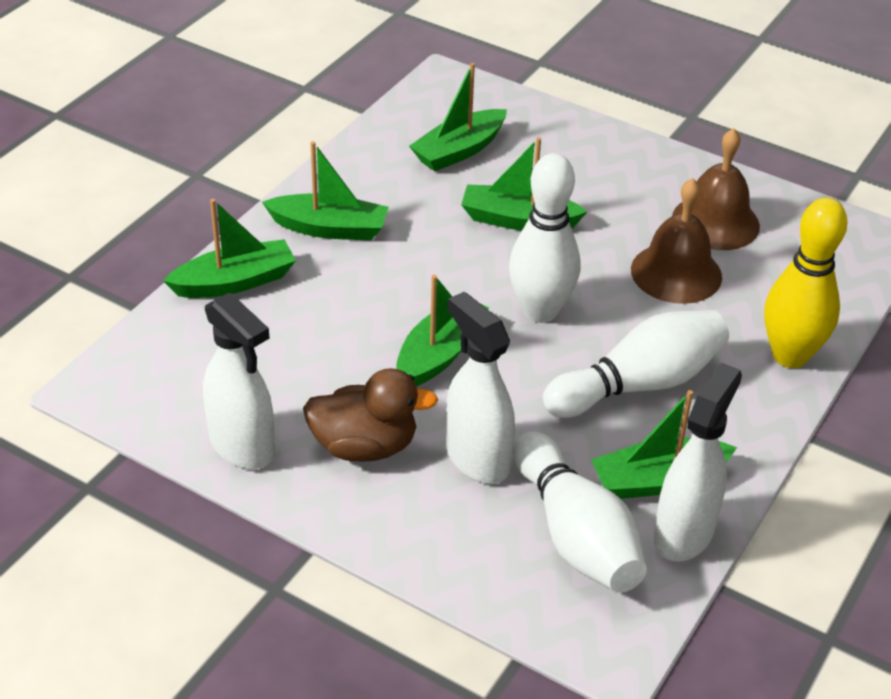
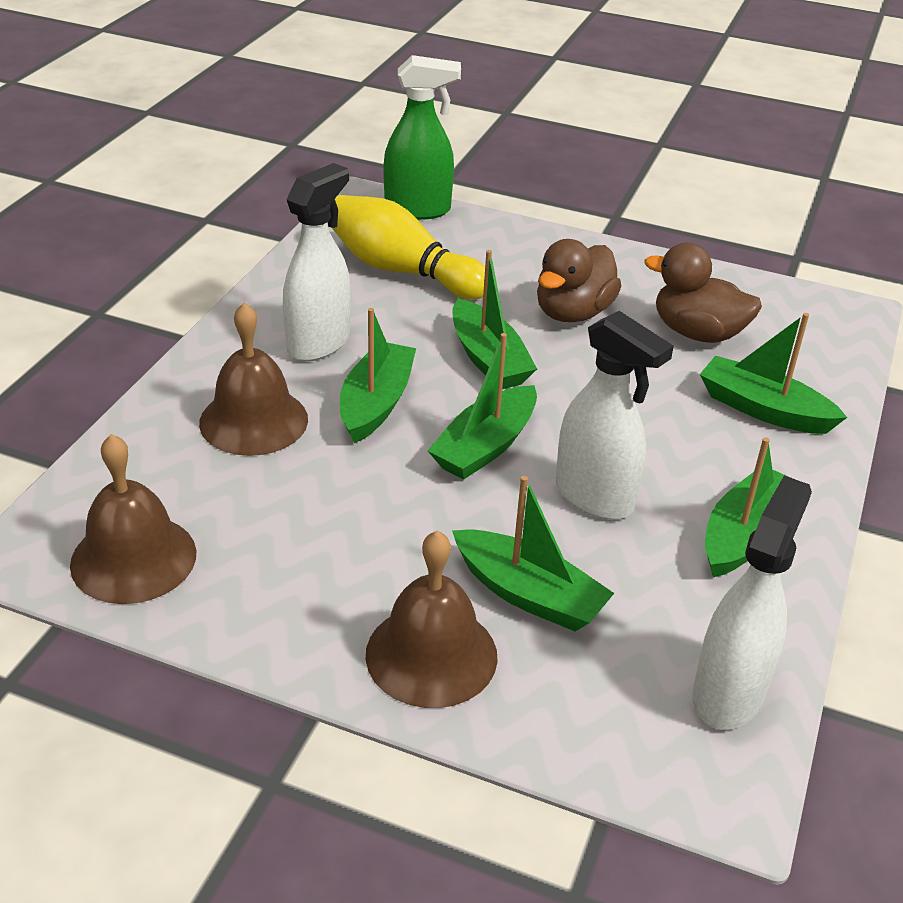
brown bell: 2 -> 3
brown duck: 1 -> 2
green spray bottle: 0 -> 1
white bowling pin: 3 -> 0

